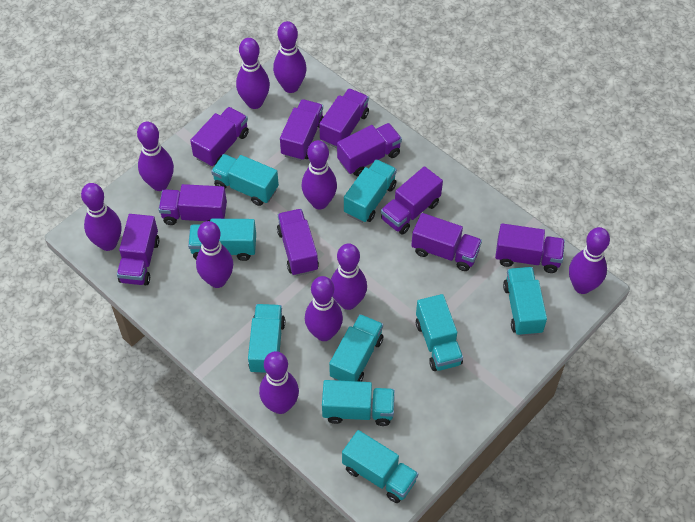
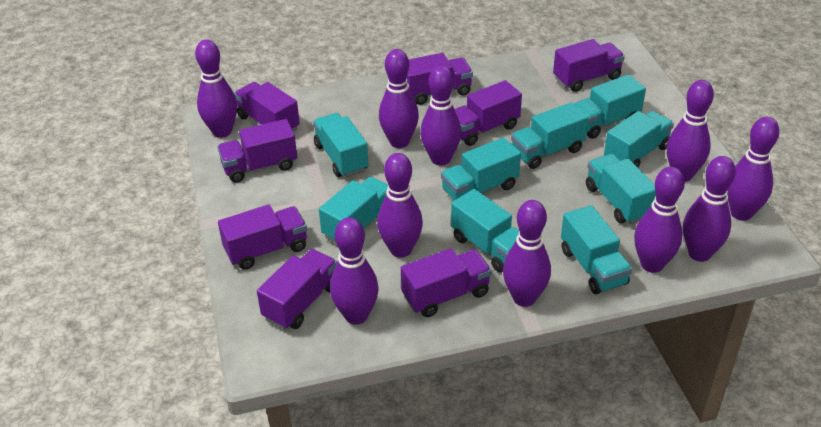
purple truck: 10 -> 8

